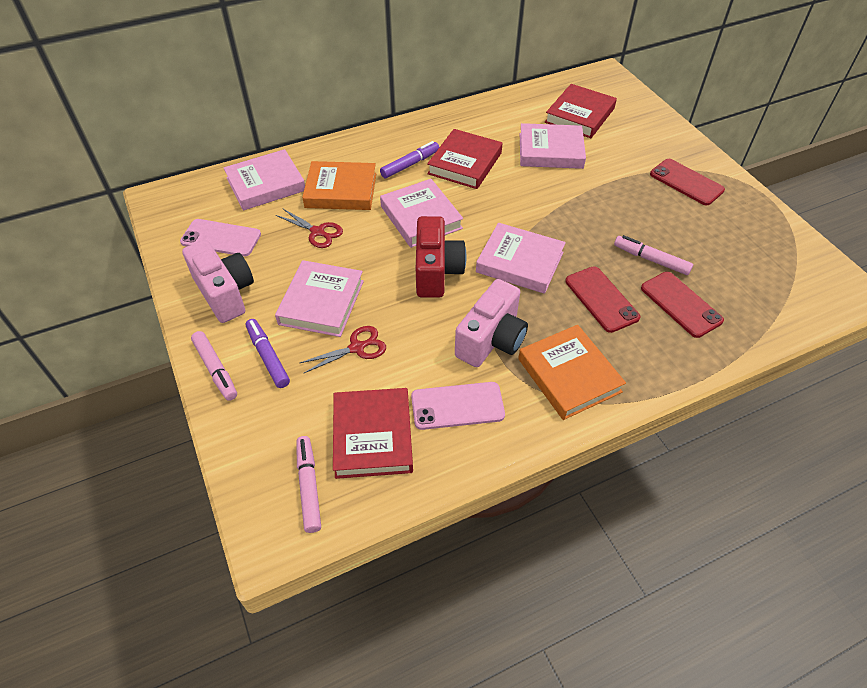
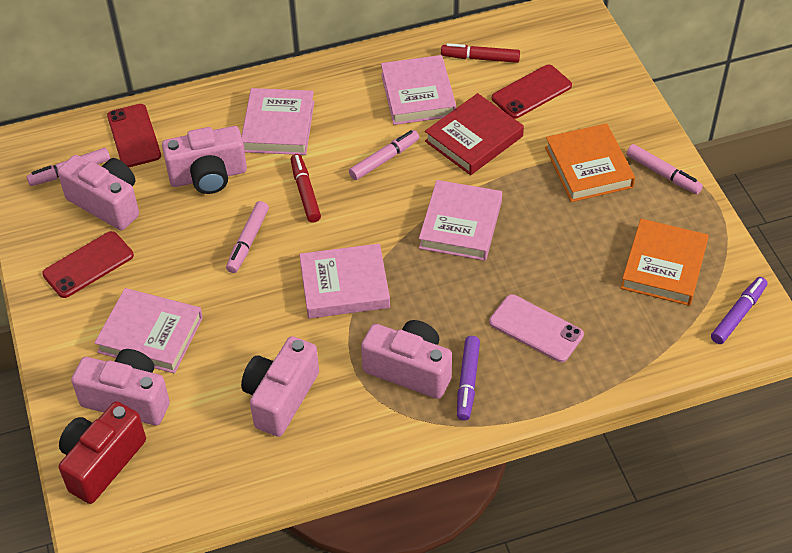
pink camera: 2 -> 5
pink marker: 3 -> 4
pink phone: 2 -> 1
red book: 3 -> 1
red marker: 0 -> 2
red scissors: 2 -> 0

